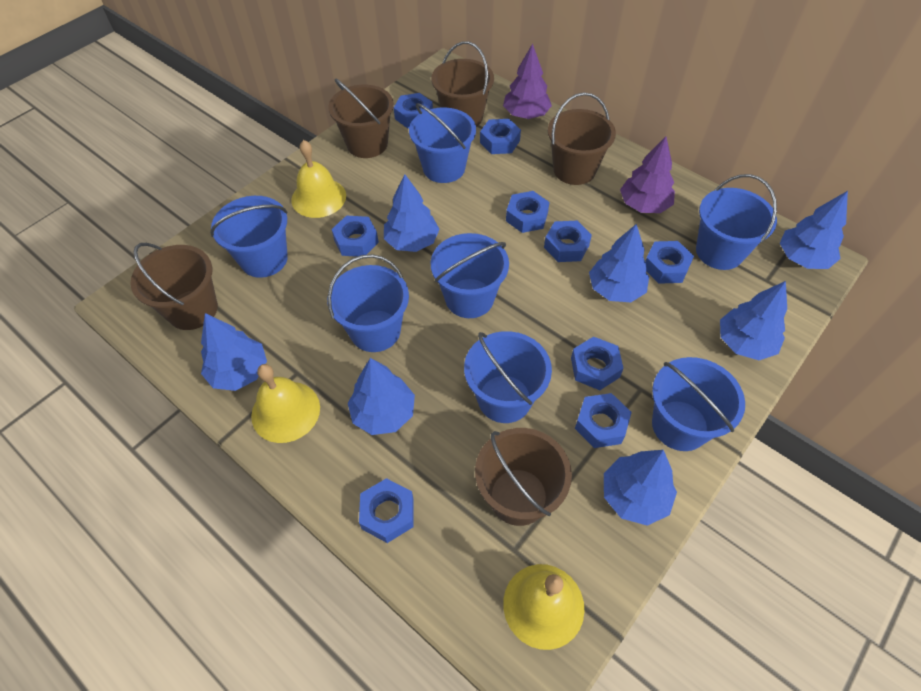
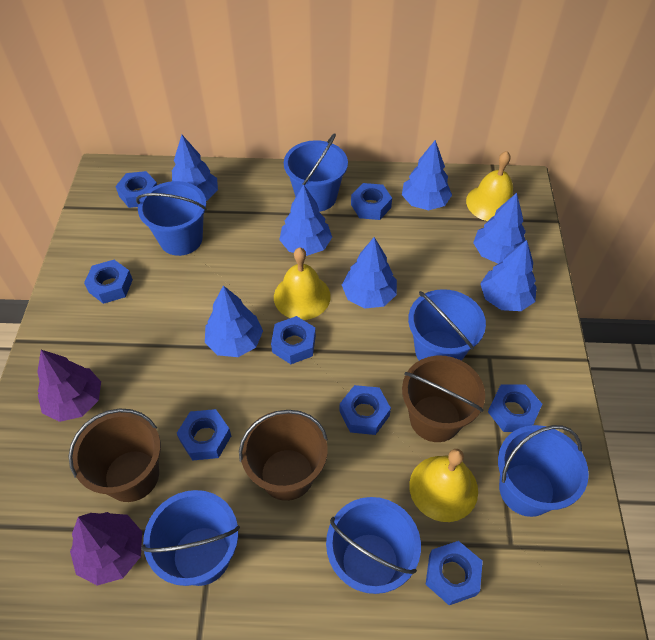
blue bucket: 7 -> 6
blue nut: 9 -> 8
brown bucket: 5 -> 3

